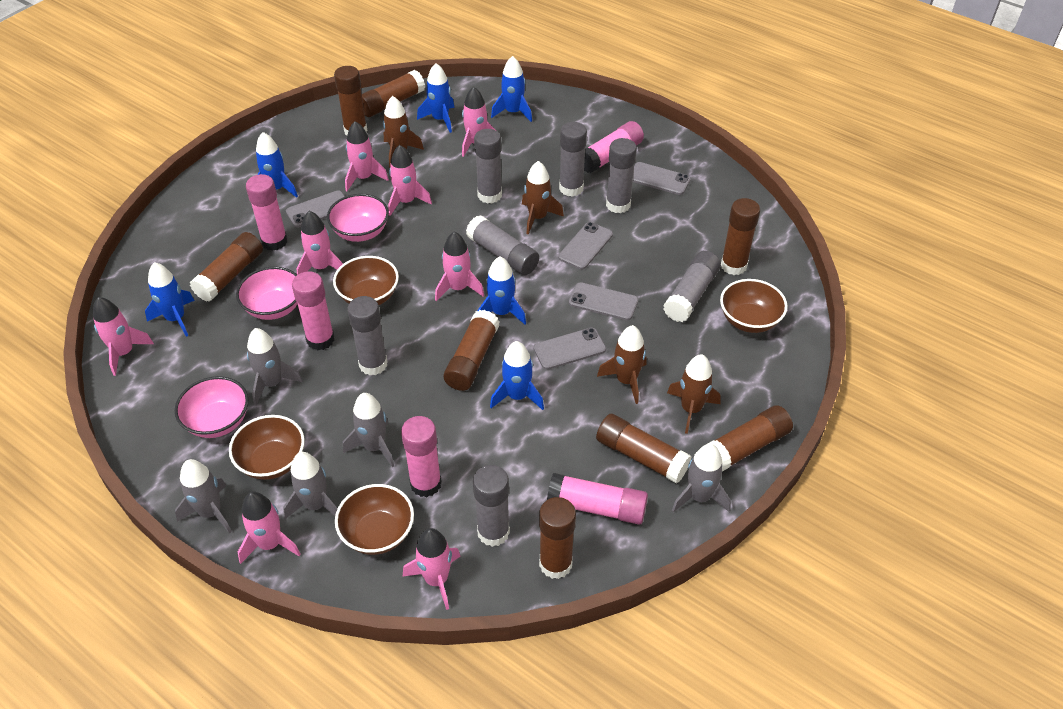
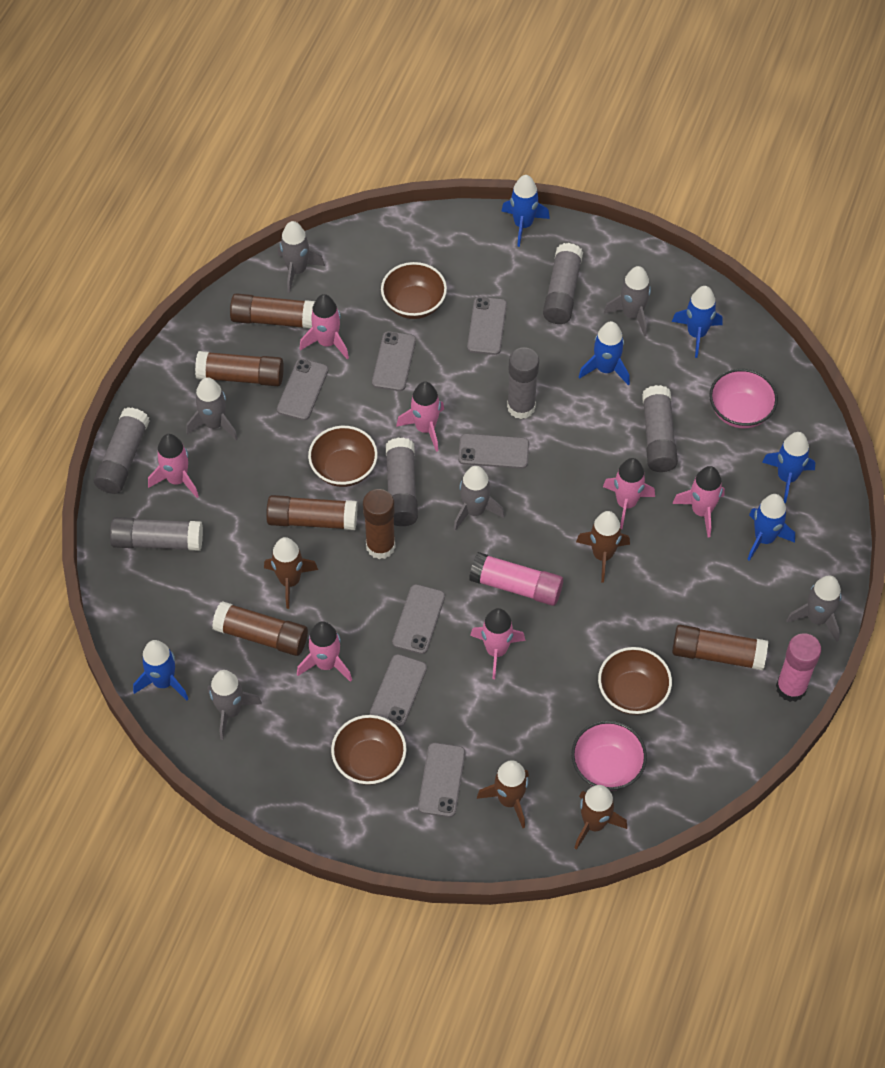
brown glue stick: 8 -> 6
grey glue stick: 7 -> 6
grey phone: 5 -> 7
grey rocket: 5 -> 6
pink bowl: 3 -> 2
pink glue stick: 5 -> 2
pink rocket: 8 -> 7

